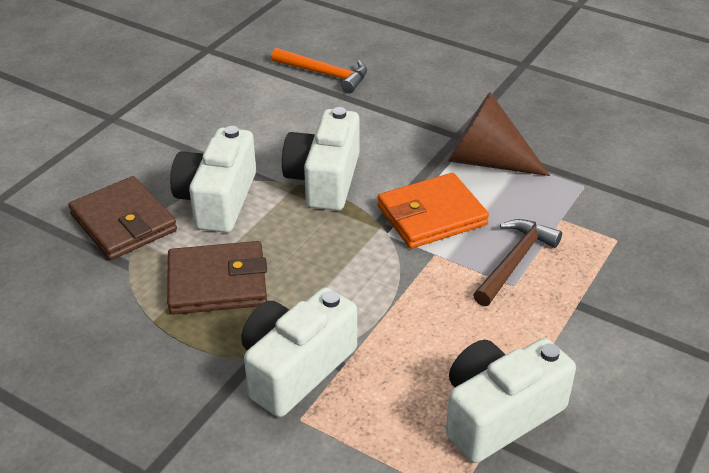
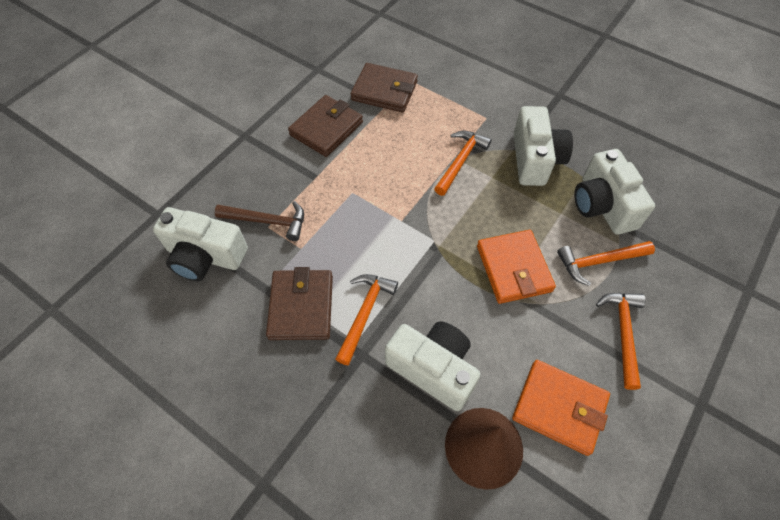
brown wallet: 2 -> 3
orange hammer: 1 -> 4
orange wallet: 1 -> 2

